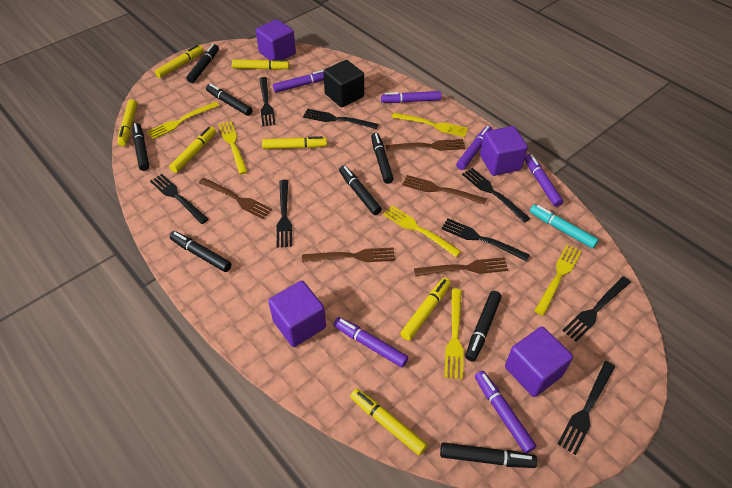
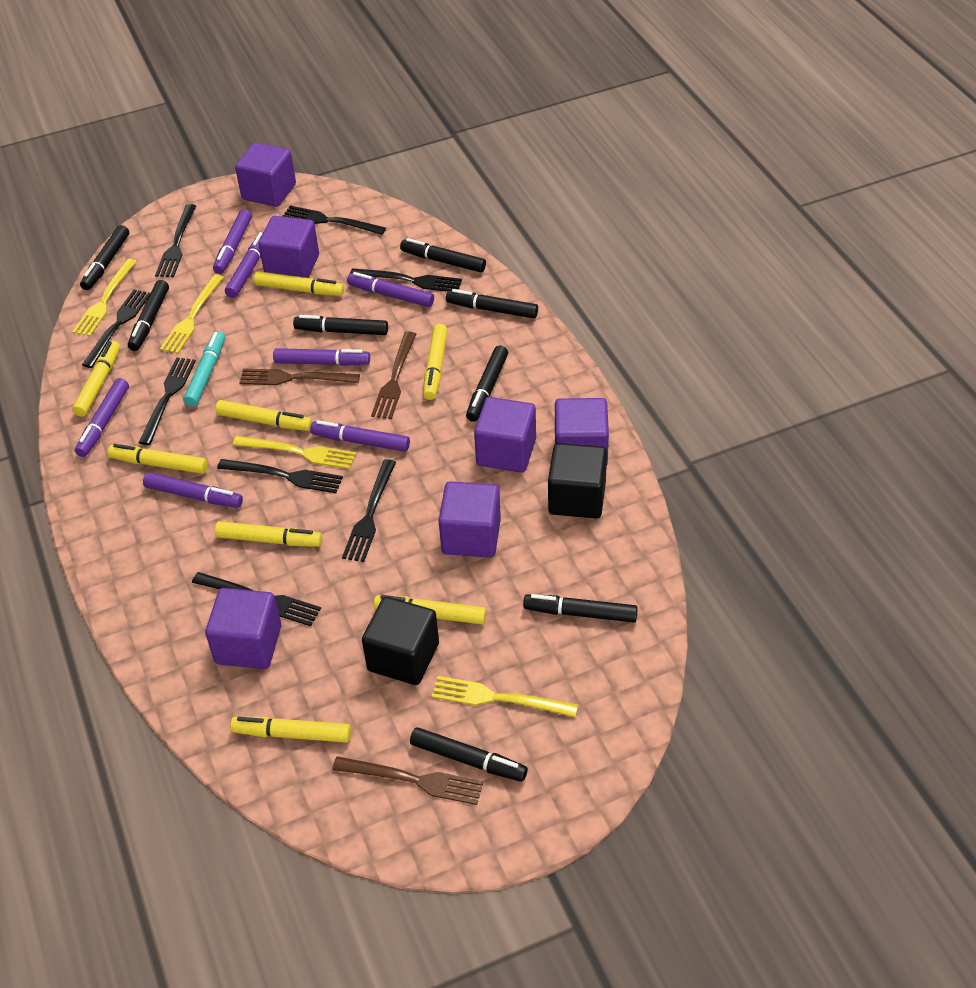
black cube: 1 -> 2
brown fork: 5 -> 3
purple cube: 4 -> 6
purple marker: 6 -> 7
yellow fork: 6 -> 4
yellow marker: 7 -> 8

